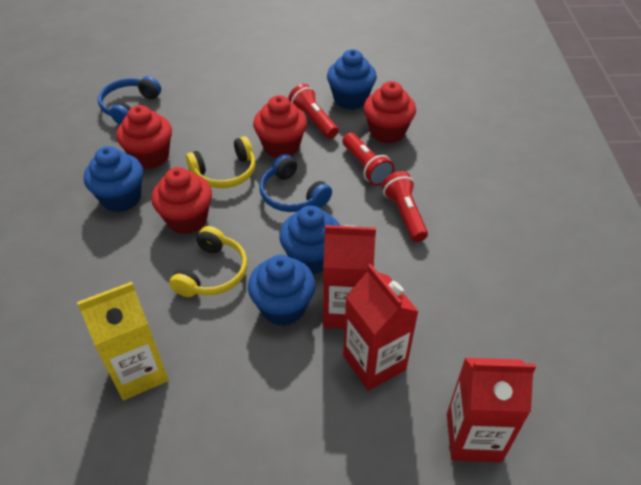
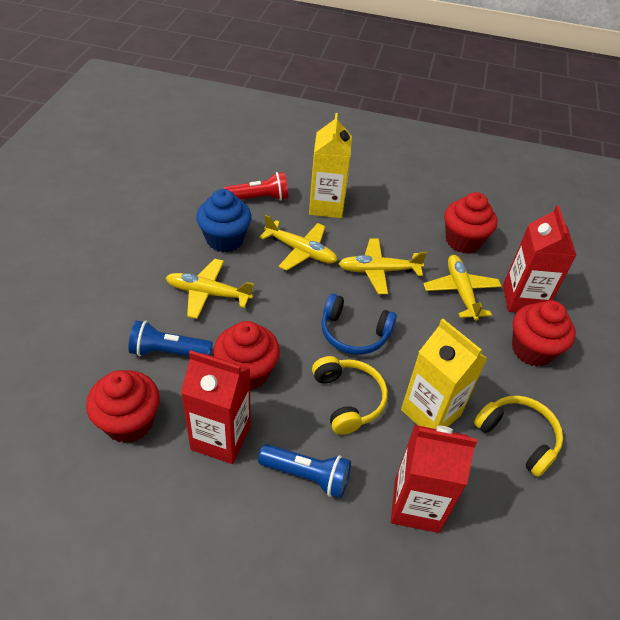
blue cupcake: 4 -> 1
blue flashlight: 0 -> 2
blue headphones: 2 -> 1
red flashlight: 3 -> 1
yellow carton: 1 -> 2
yellow plane: 0 -> 4

